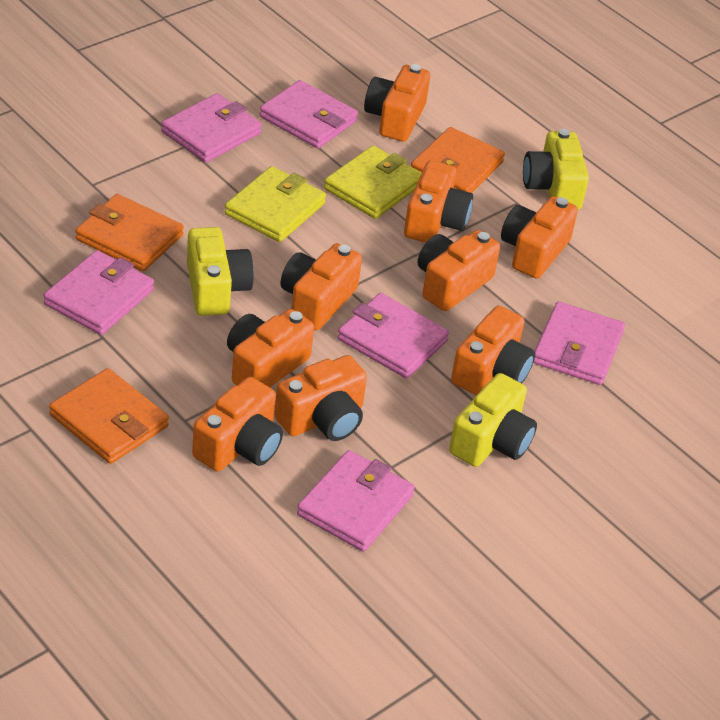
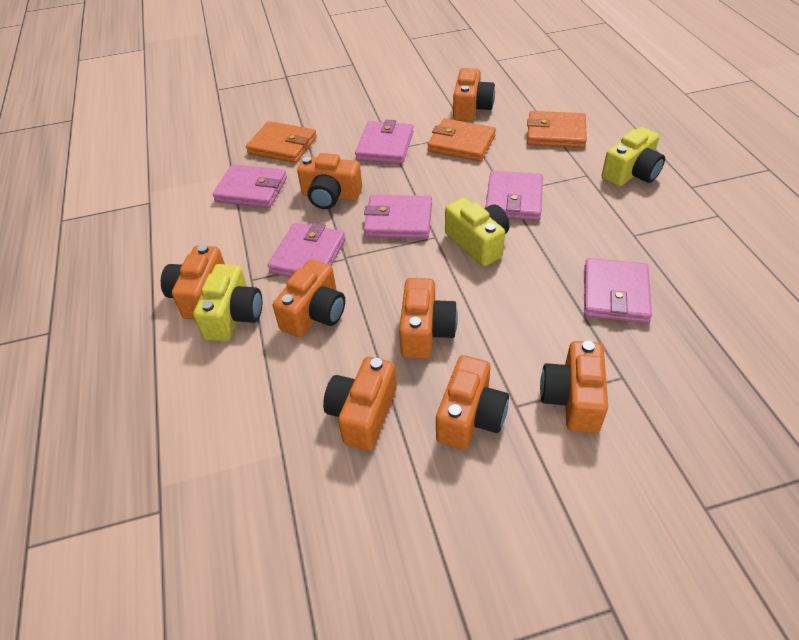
orange camera: 9 -> 8
yellow wallet: 2 -> 0

